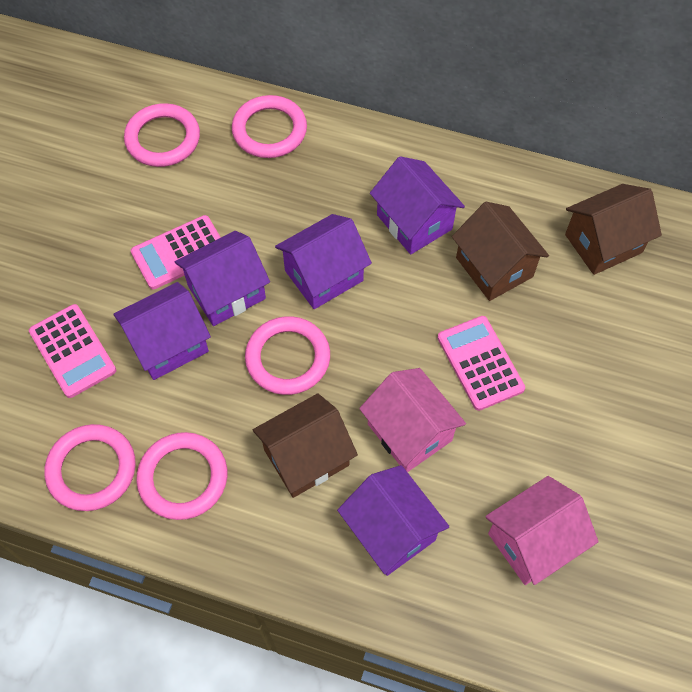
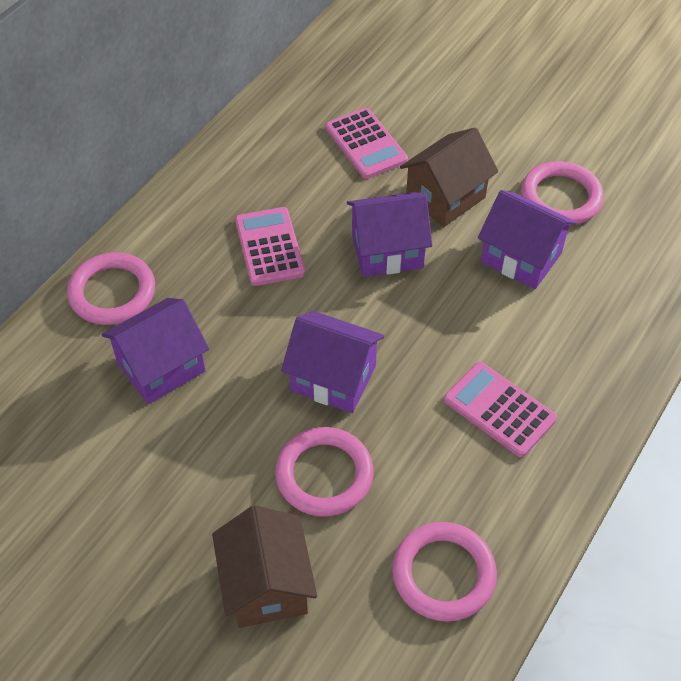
brown house: 3 -> 2
pink house: 2 -> 0
pink ring: 5 -> 4
purple house: 5 -> 4

